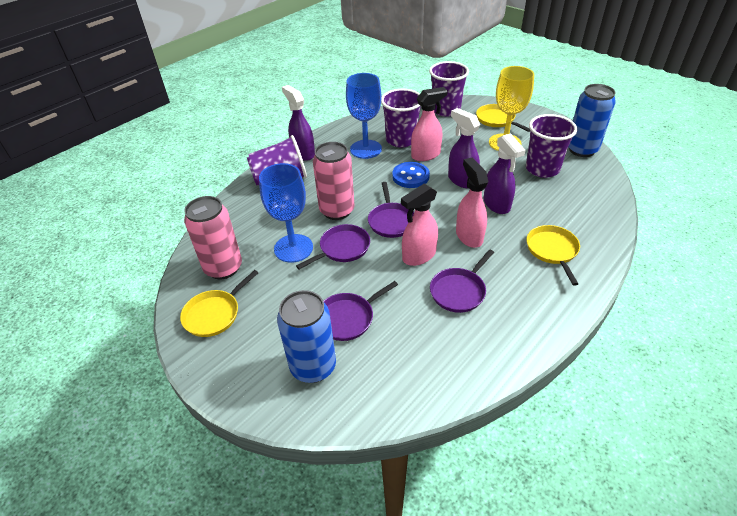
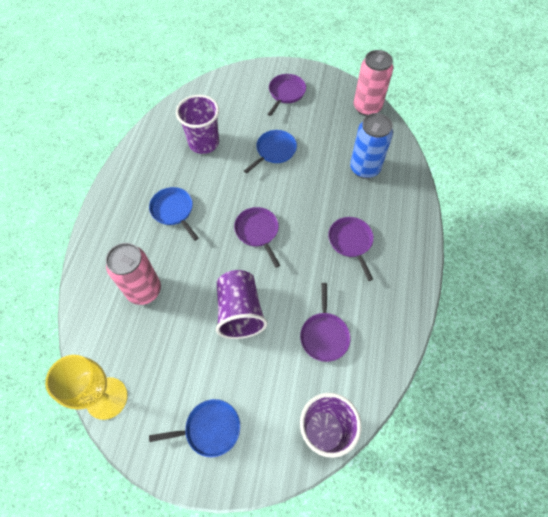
blue button: 1 -> 0
blue can: 2 -> 1
blue goblet: 2 -> 0
blue pan: 0 -> 3
pink spray bottle: 3 -> 0
purple cup: 4 -> 3
purple spray bottle: 3 -> 0
yellow pan: 3 -> 0

